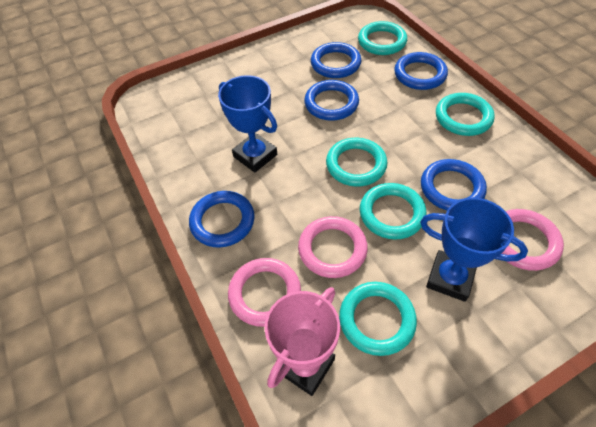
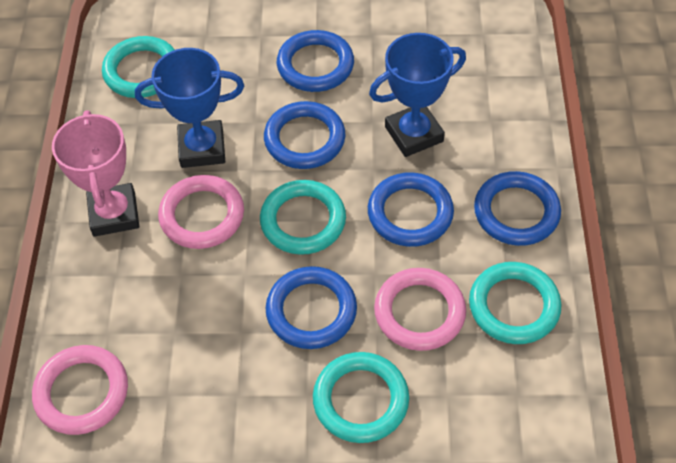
turquoise ring: 5 -> 4

